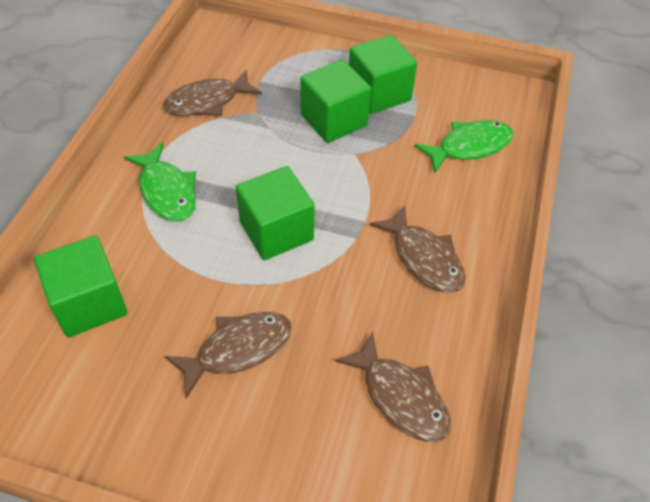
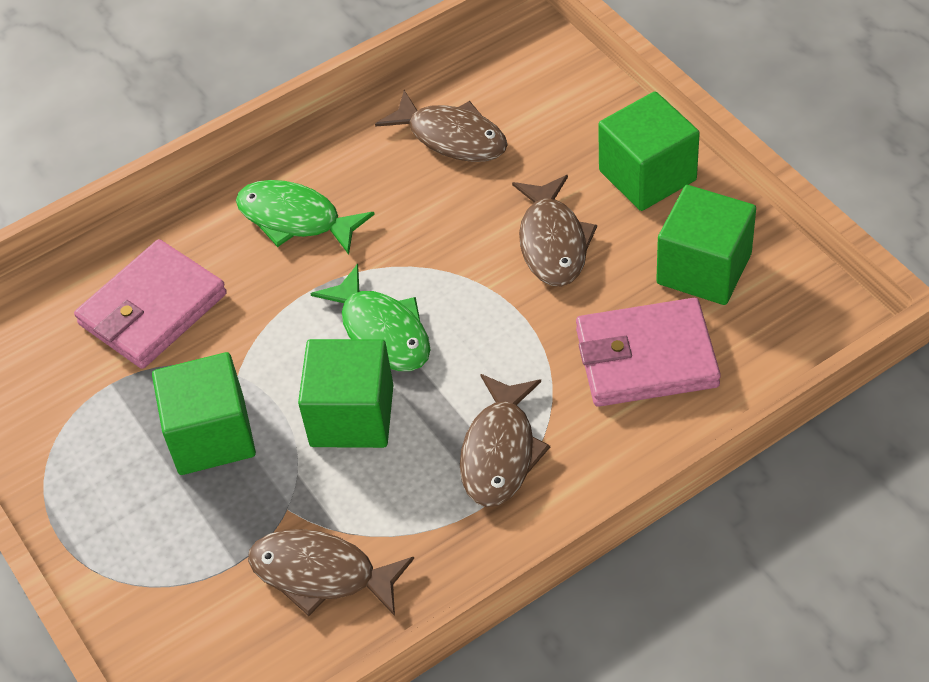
pink wallet: 0 -> 2

